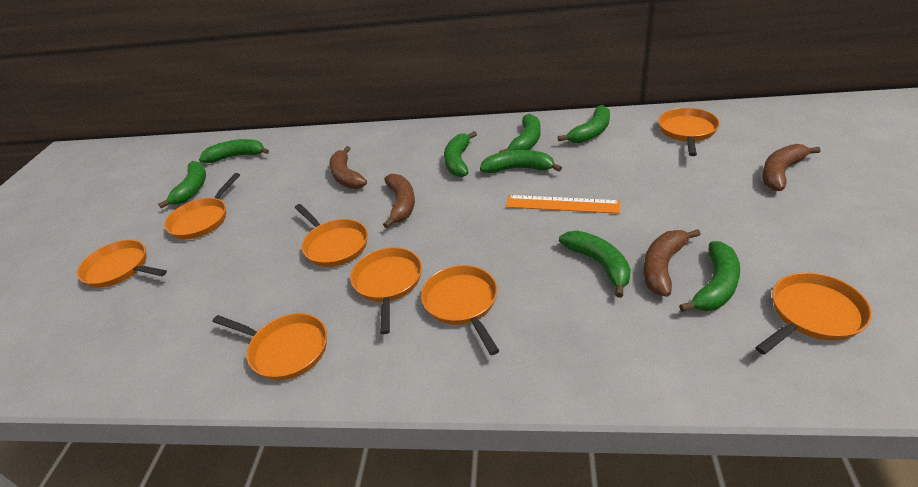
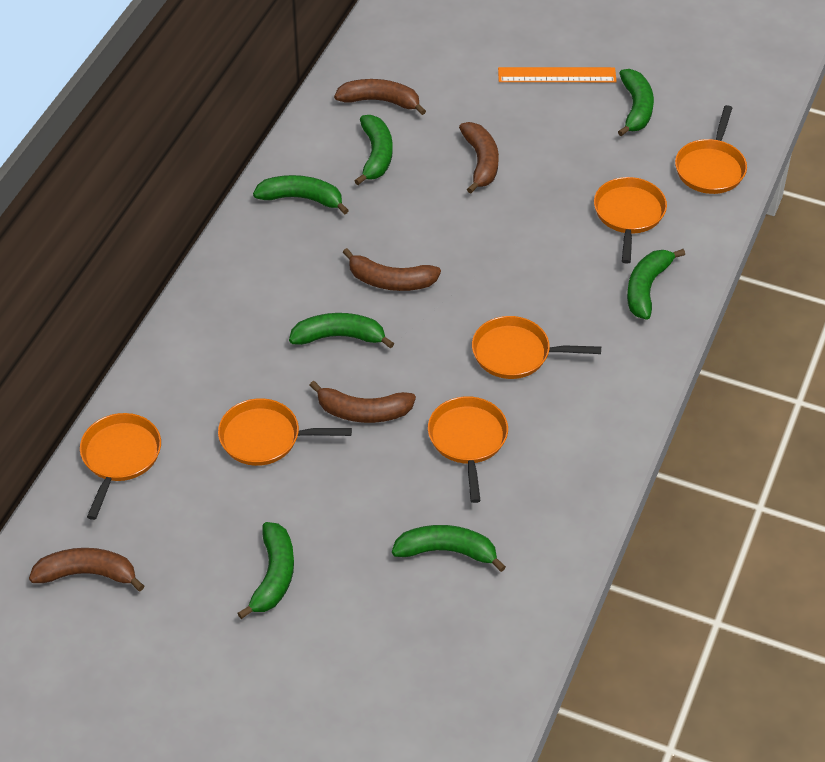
brown banana: 4 -> 5
green banana: 8 -> 7
orange pan: 8 -> 6

